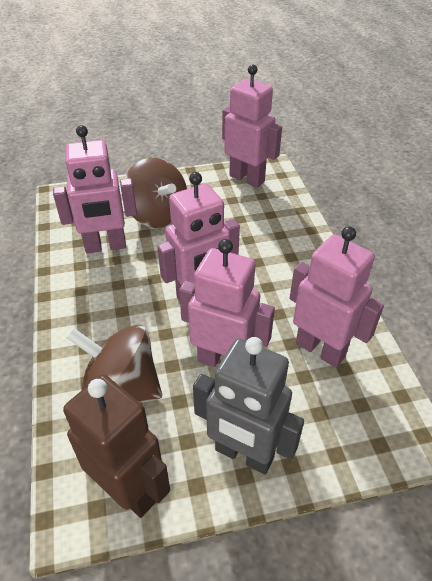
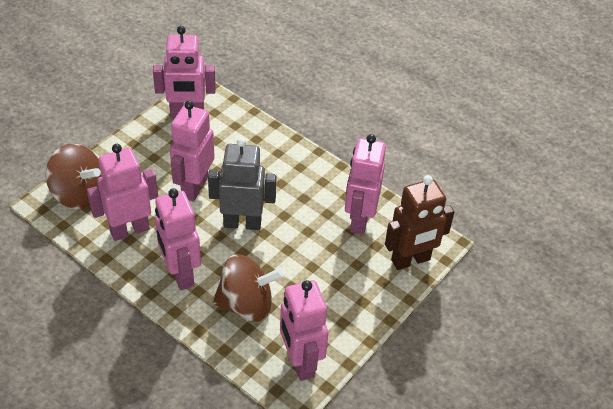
pink robot: 5 -> 6

